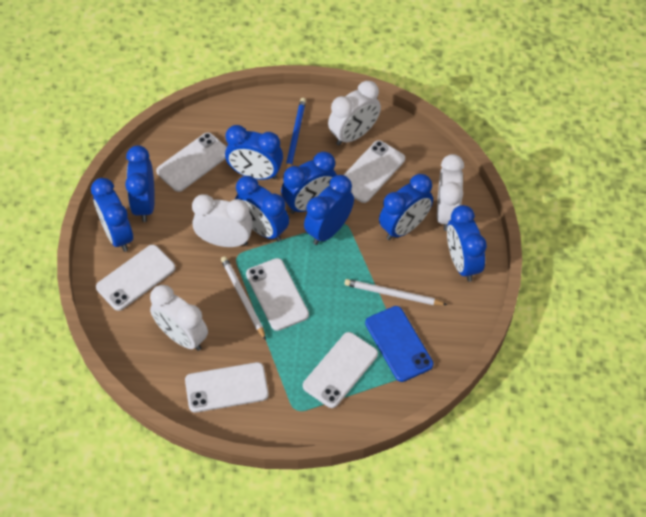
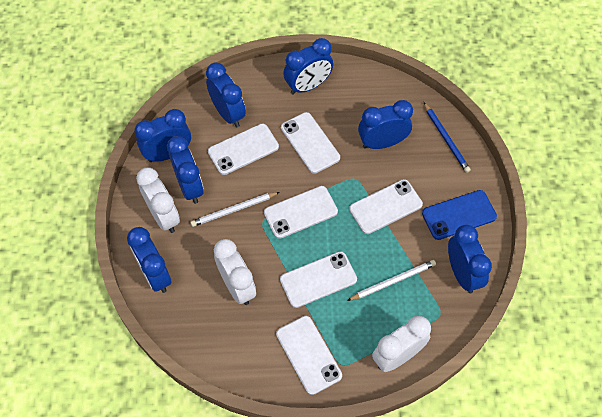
blue clock: 8 -> 7
white clock: 4 -> 3

